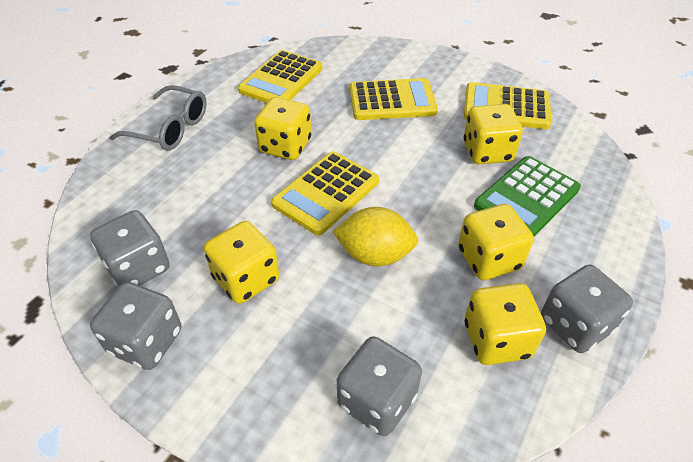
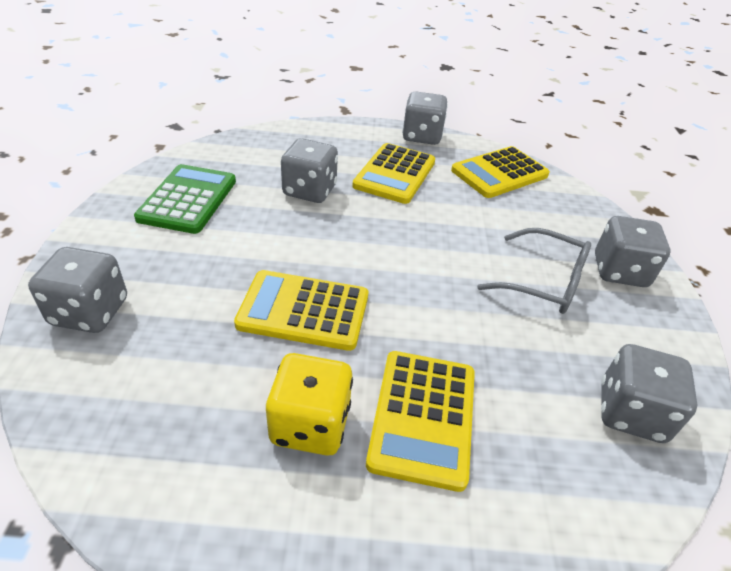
grey dice: 4 -> 5
yellow dice: 5 -> 1
yellow lemon: 1 -> 0

